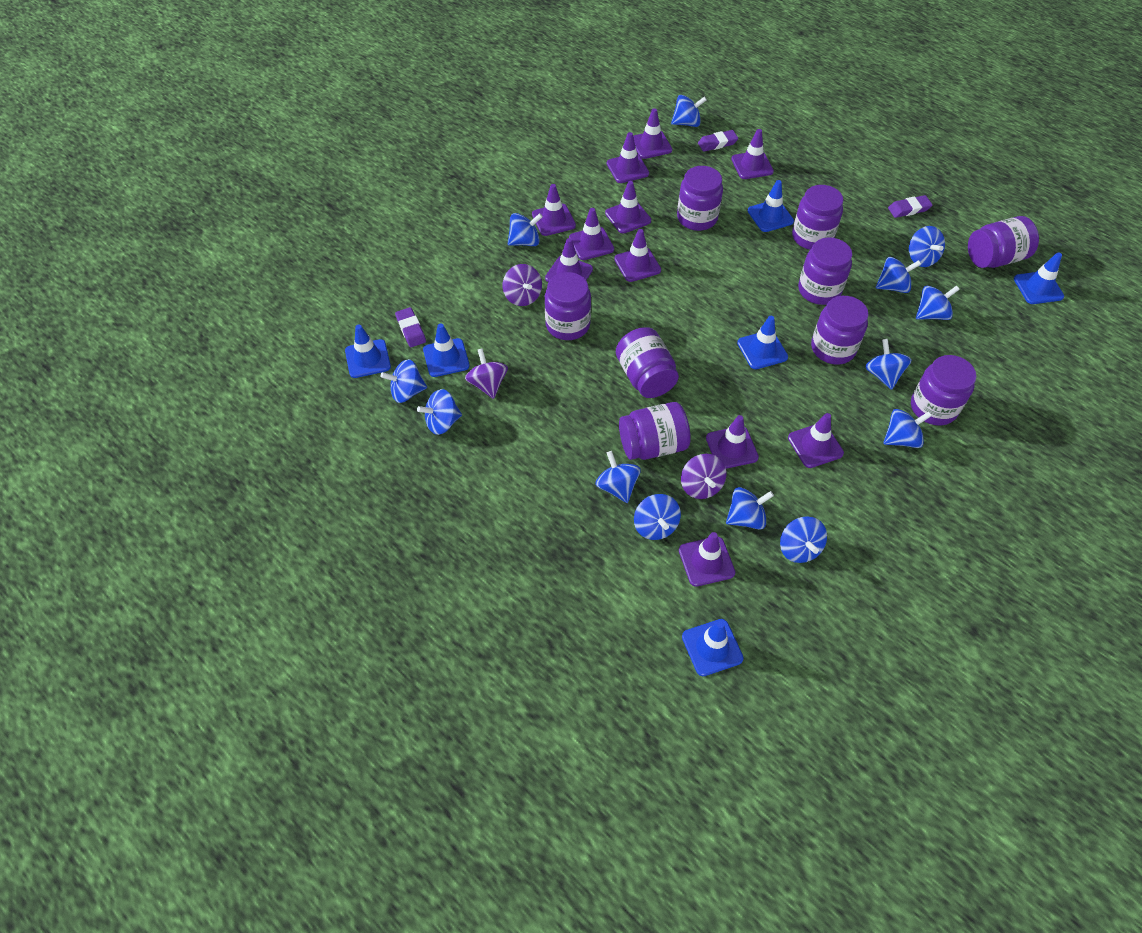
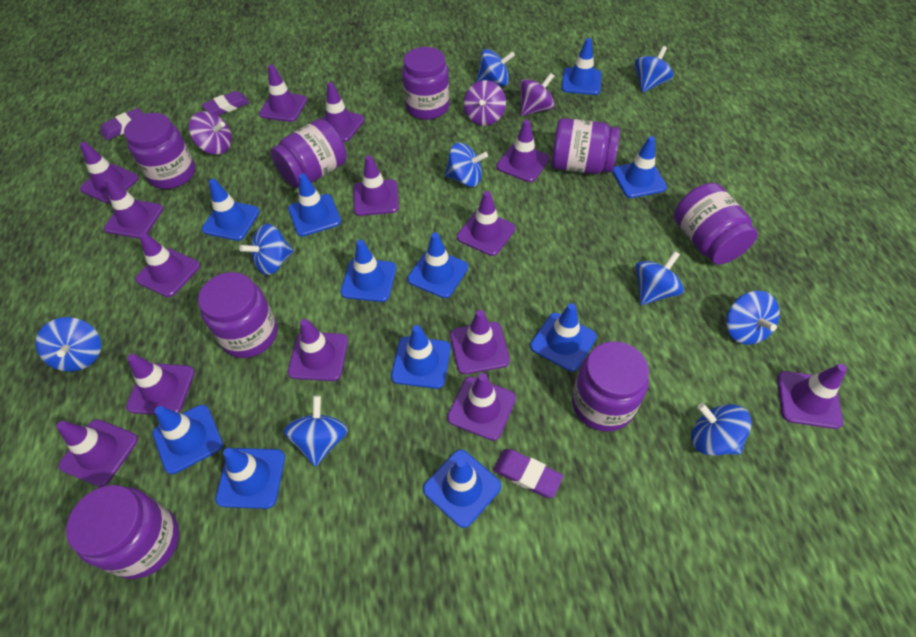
blue spinning top: 13 -> 9
blue traffic cone: 6 -> 11
purple jar: 9 -> 8
purple traffic cone: 11 -> 14

